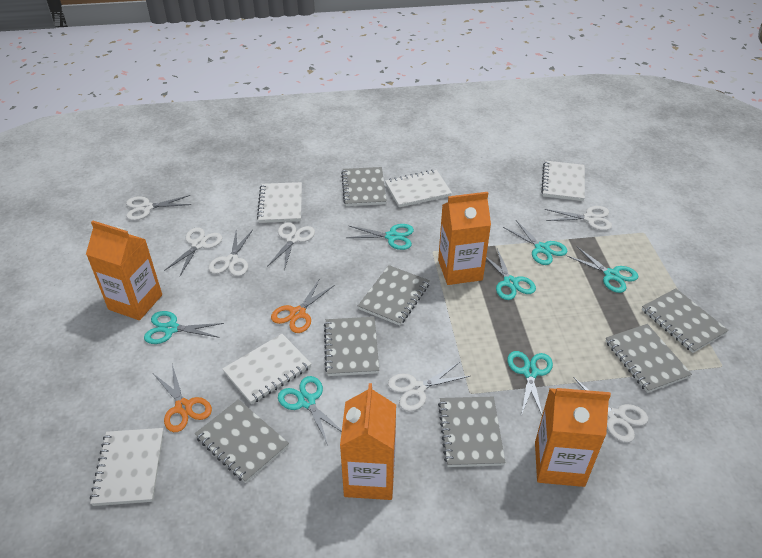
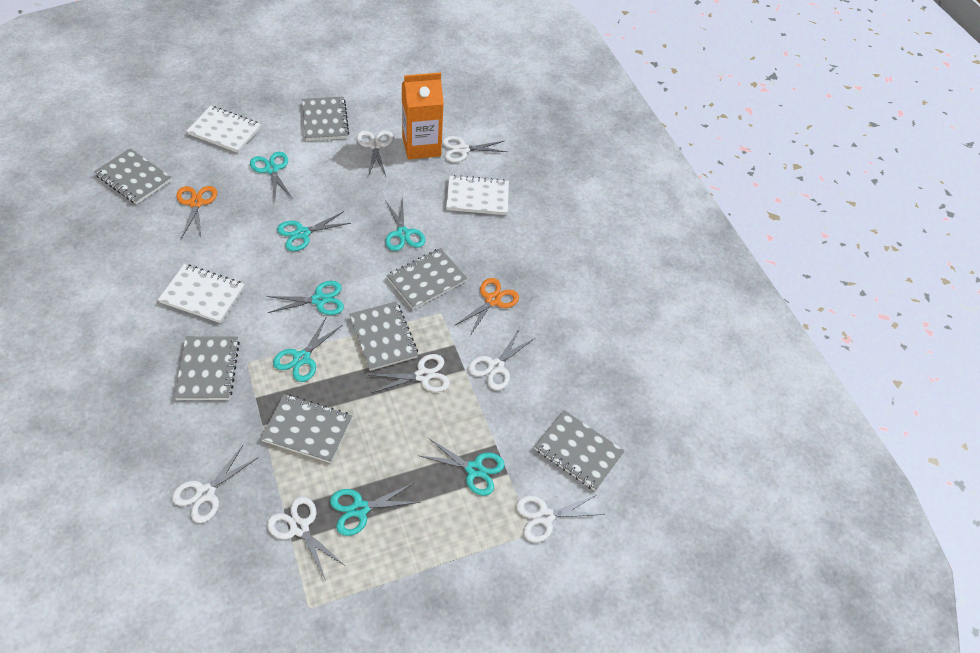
orange carton: 4 -> 1
white notebook: 5 -> 3

